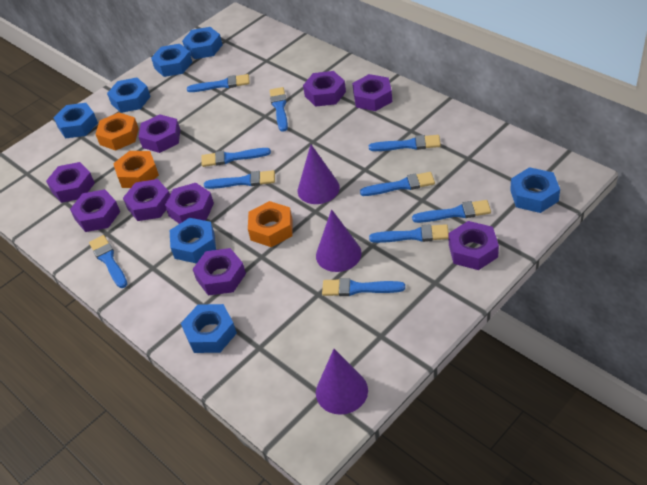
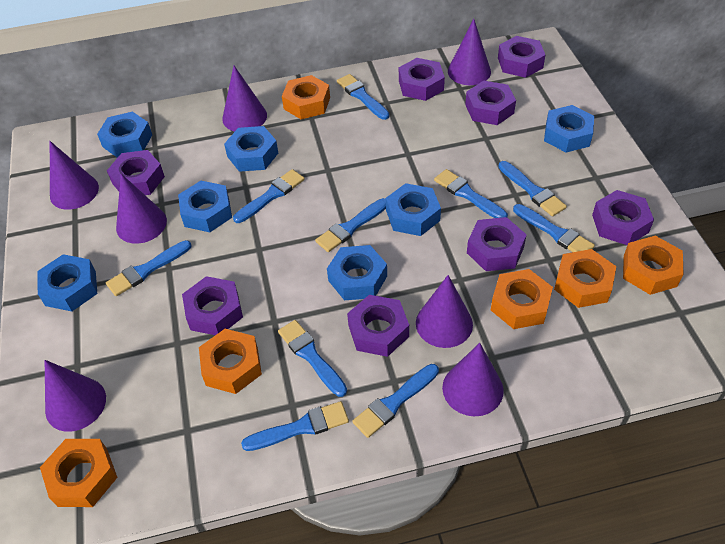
orange nut: 3 -> 6
purple cone: 3 -> 7
purple nut: 9 -> 8

